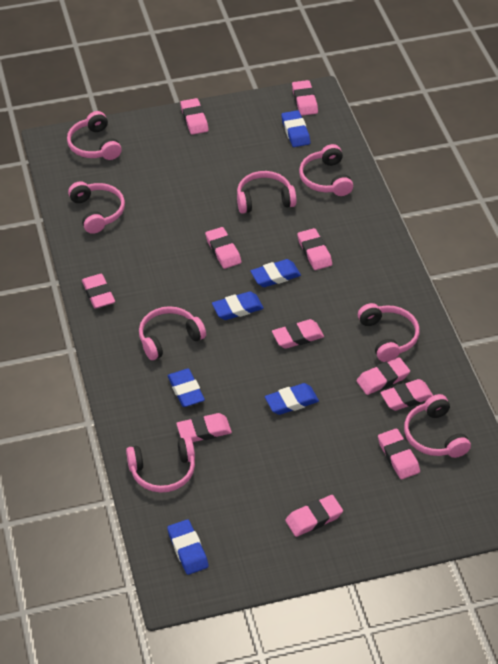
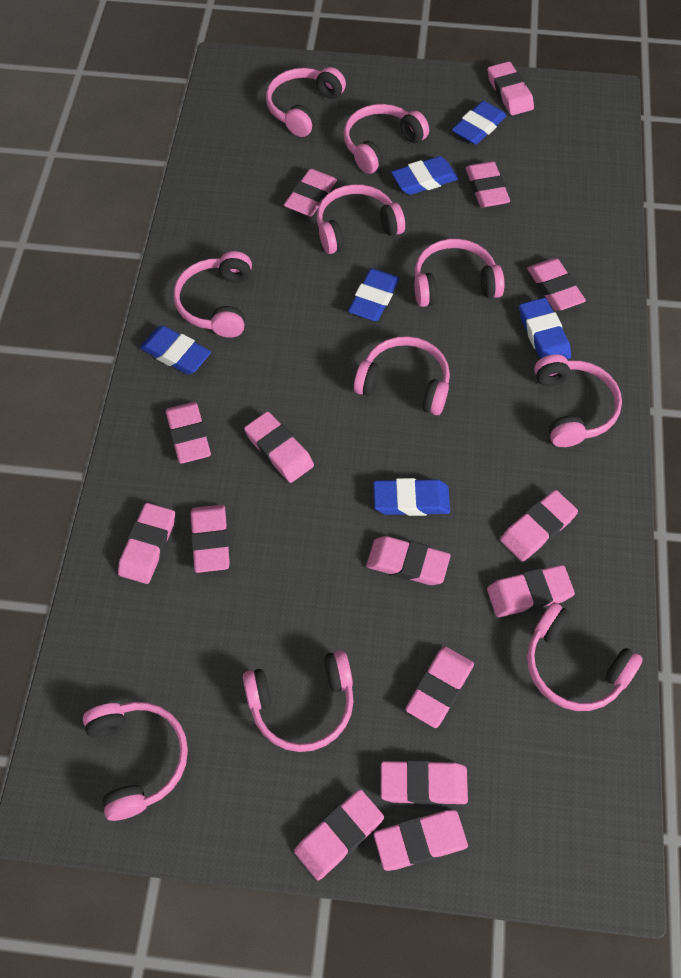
pink eraser: 11 -> 15
pink headphones: 8 -> 10

